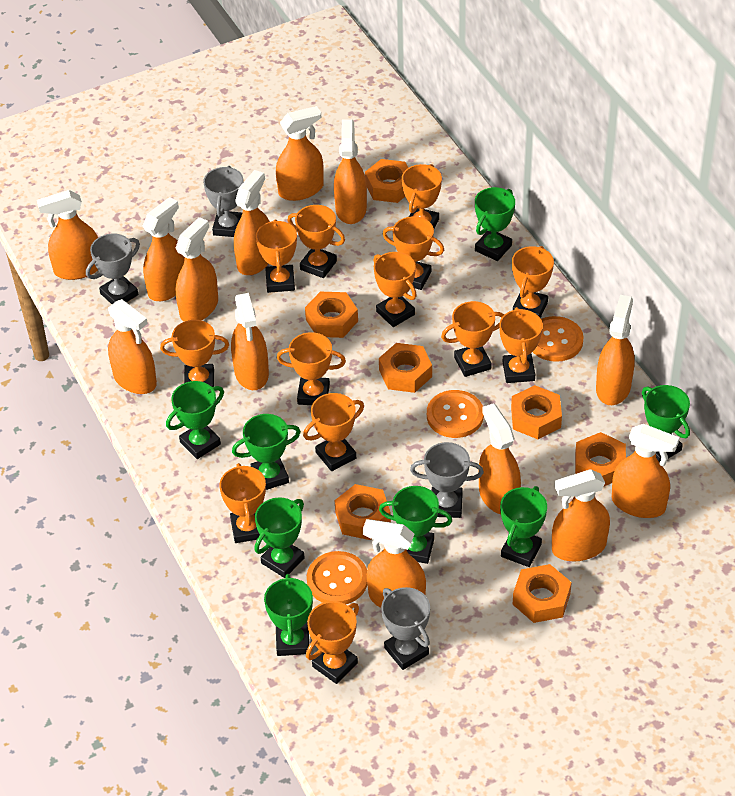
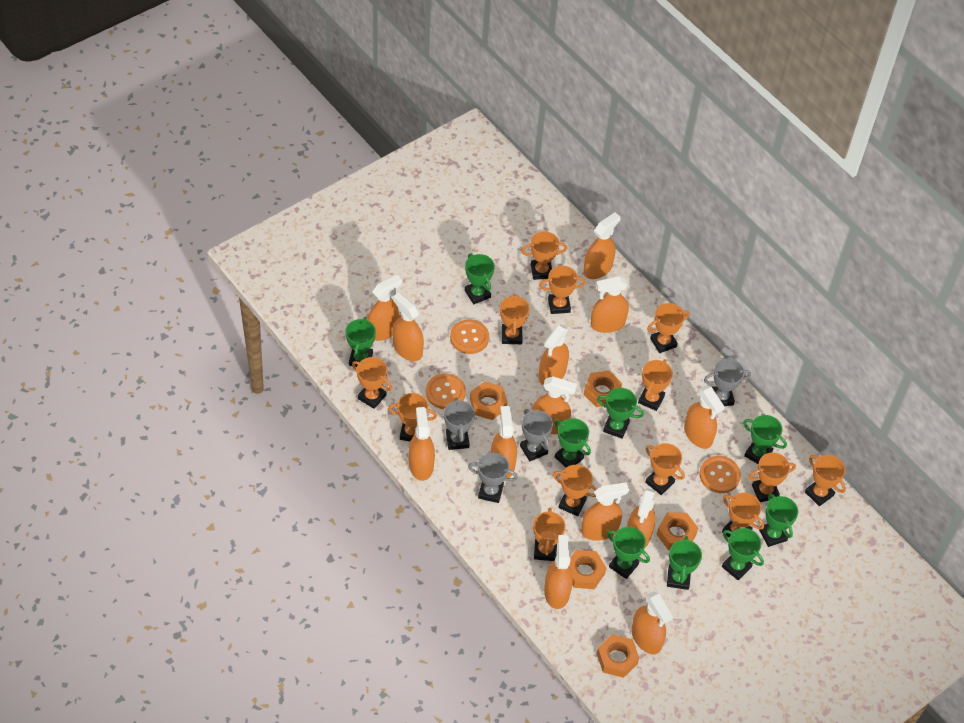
green trophy: 8 -> 9
orange nut: 7 -> 5

